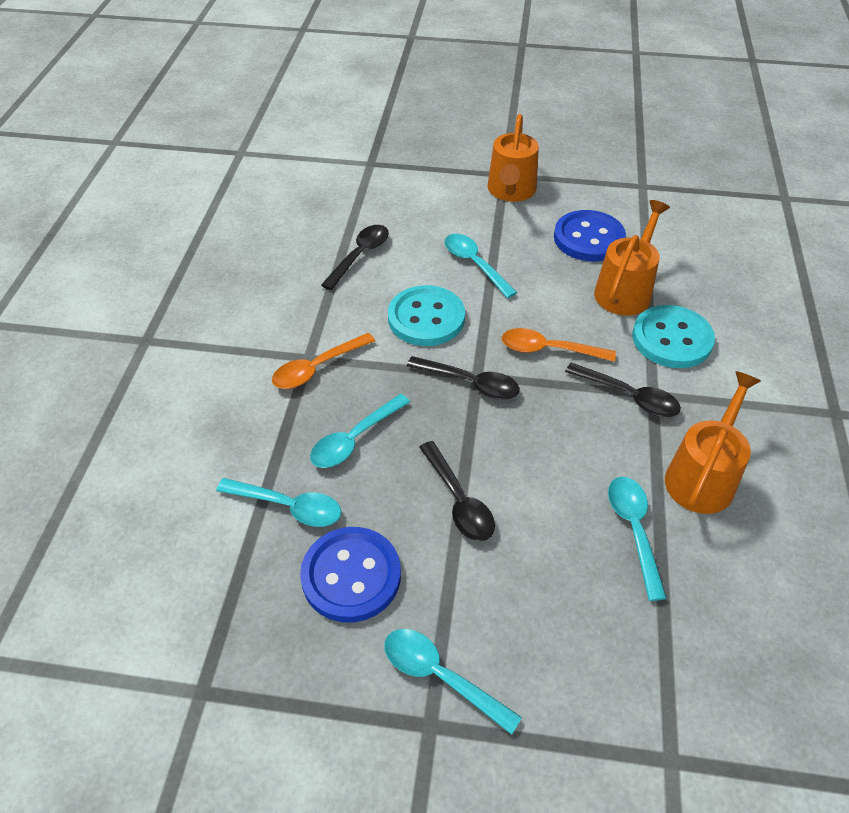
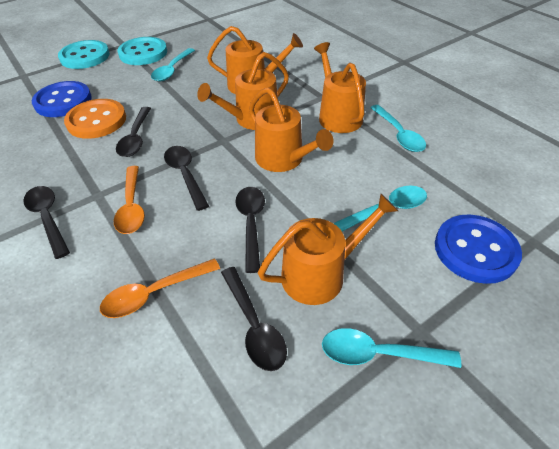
black spoon: 4 -> 5
orange button: 0 -> 1
orange watering can: 3 -> 5
turquoise spoon: 5 -> 4

